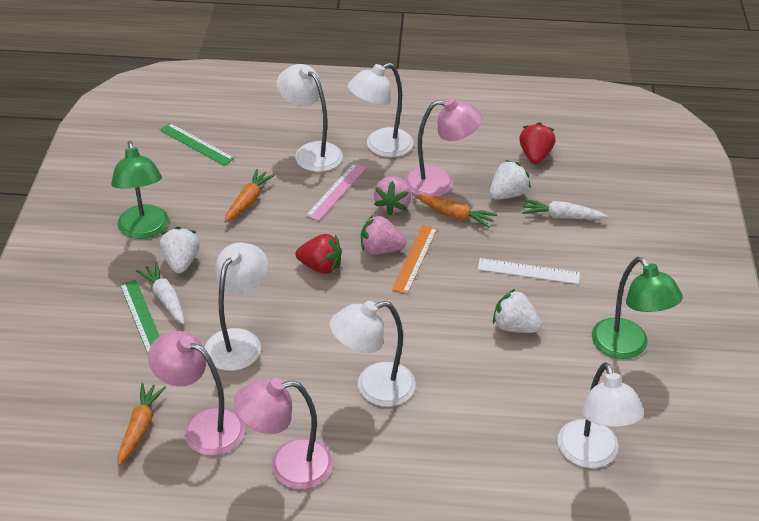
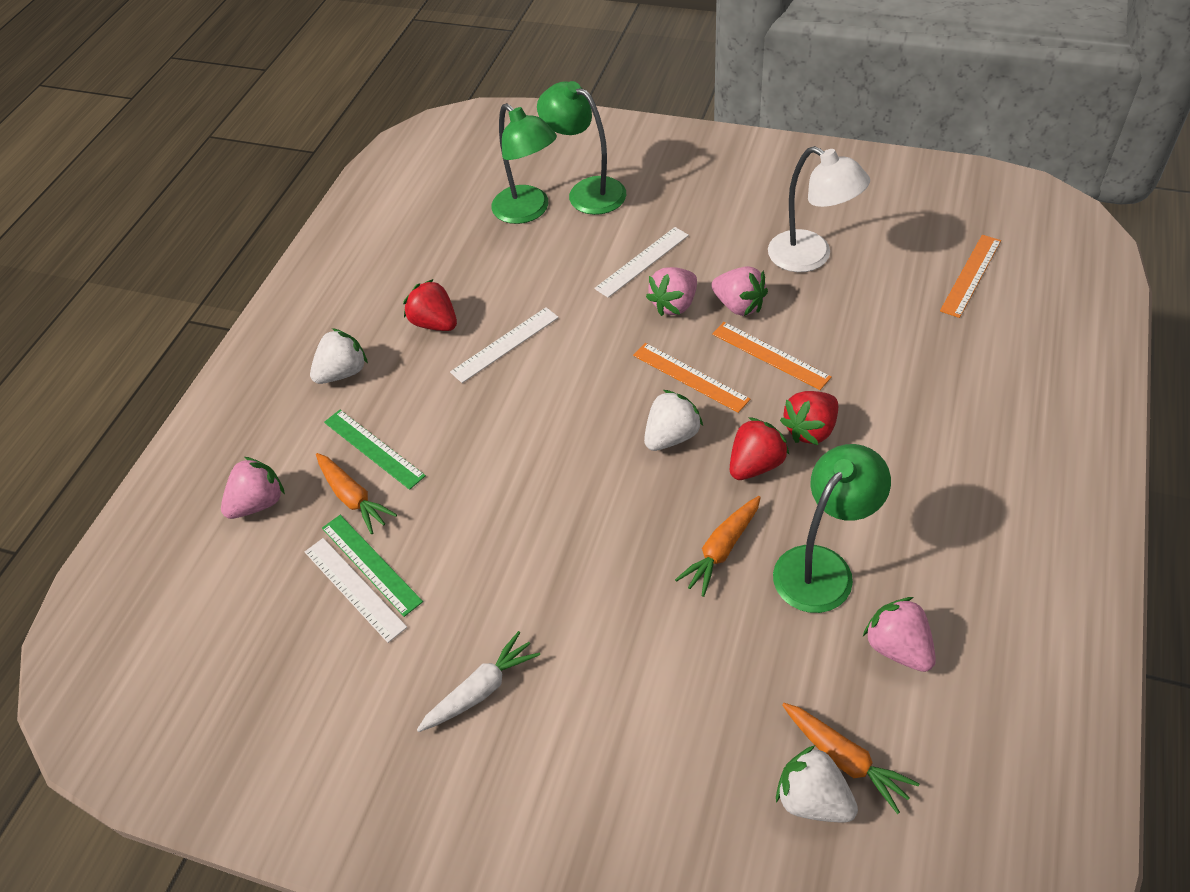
green lamp: 2 -> 3
orange ruler: 1 -> 3
pink lamp: 3 -> 0
pink ruler: 1 -> 0
pink strawberry: 2 -> 4
red strawberry: 2 -> 3
white carrot: 2 -> 1
white lamp: 5 -> 1
white ruler: 1 -> 3

